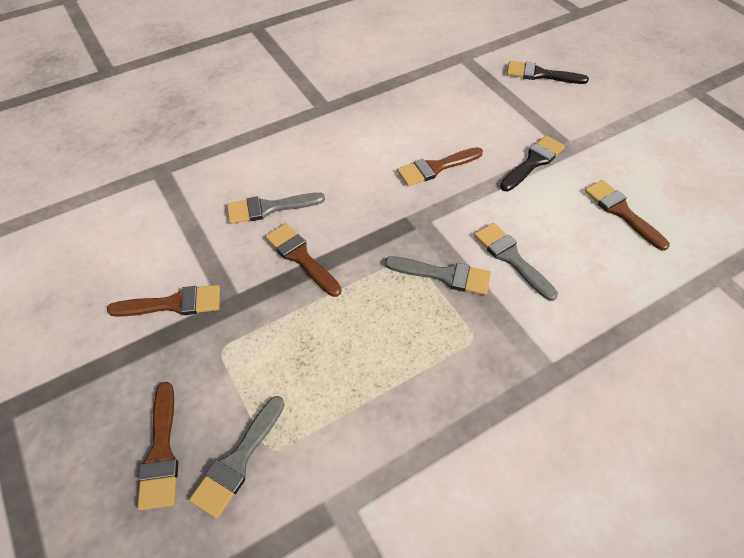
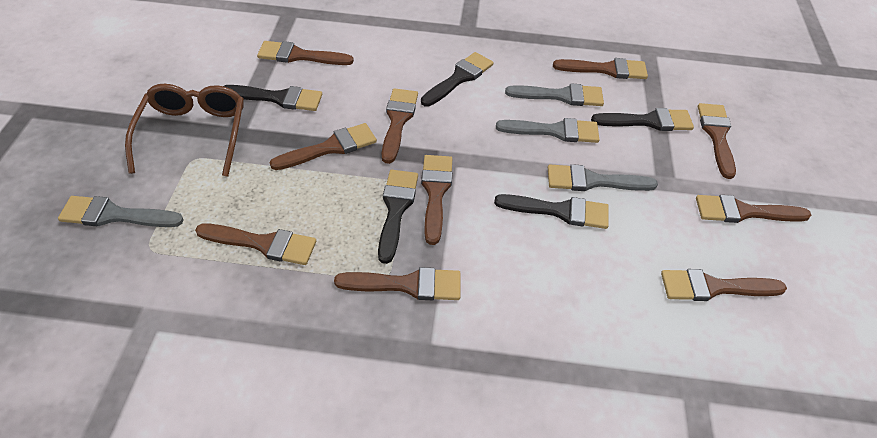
black brush: 2 -> 5
brown brush: 5 -> 10
brown glasses: 0 -> 1

